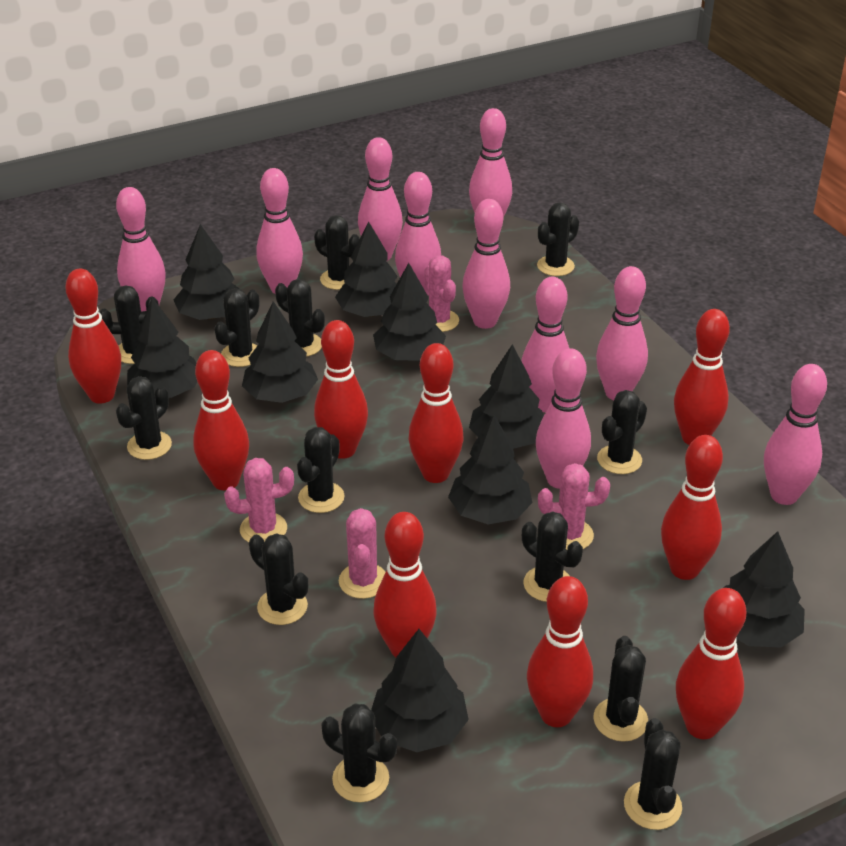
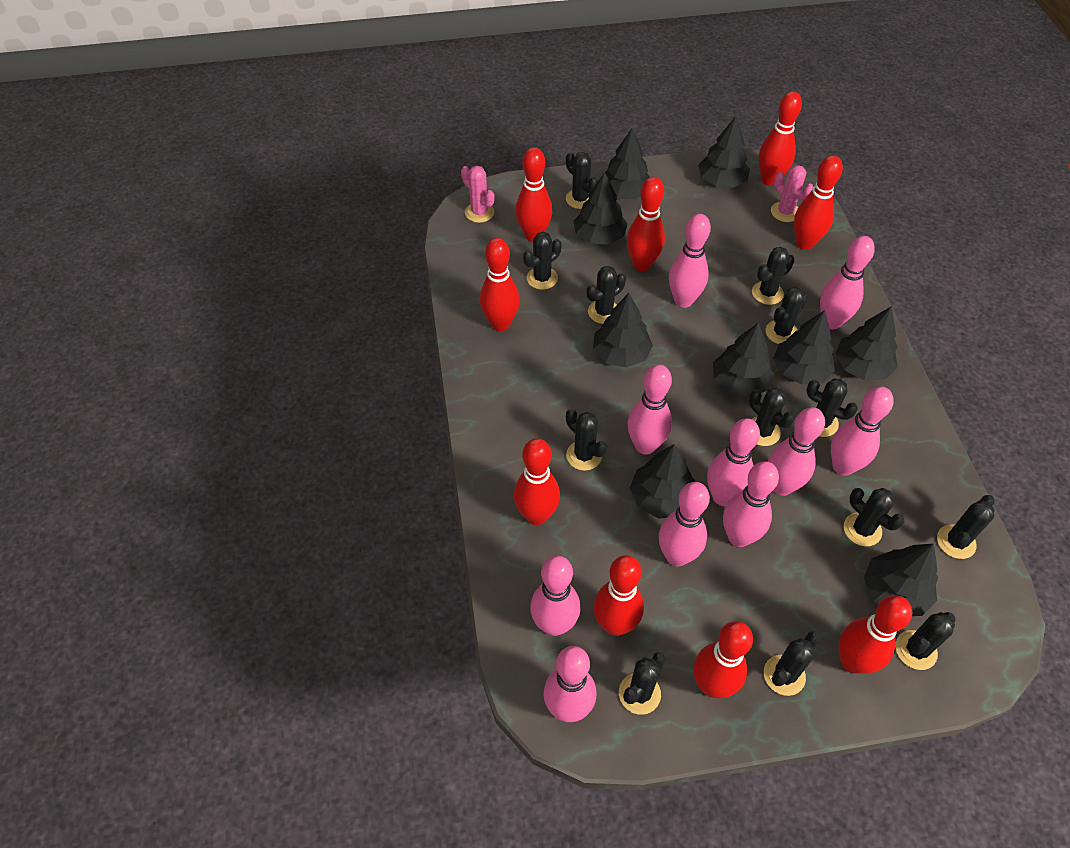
pink cactus: 4 -> 2

